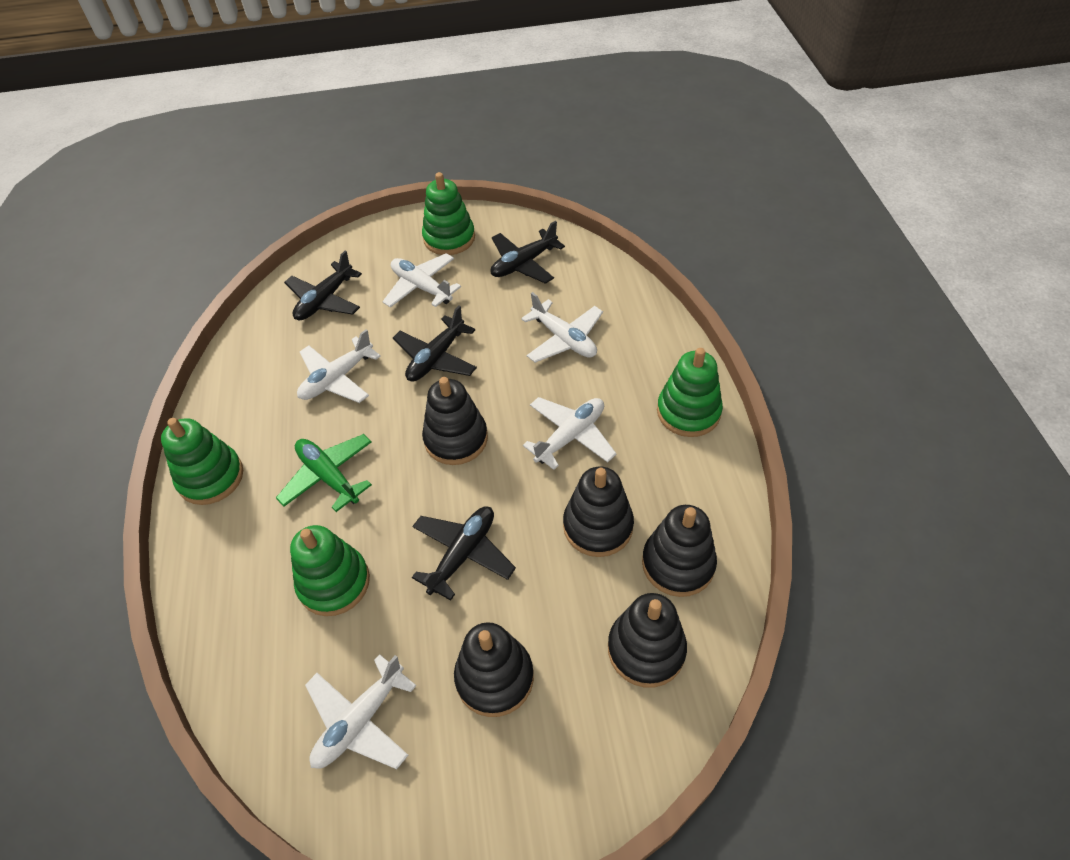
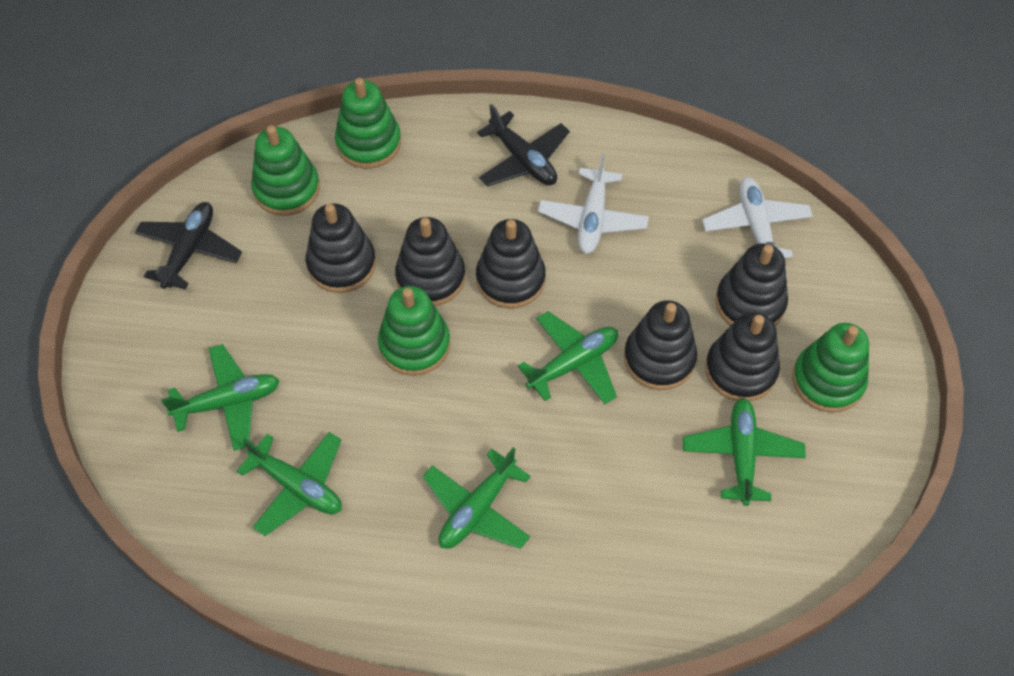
black plane: 4 -> 2
black stacking toy: 5 -> 6
green plane: 1 -> 5
white plane: 5 -> 2

